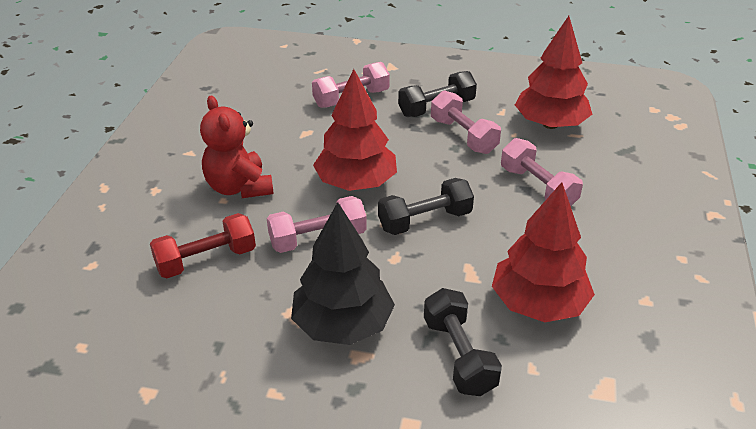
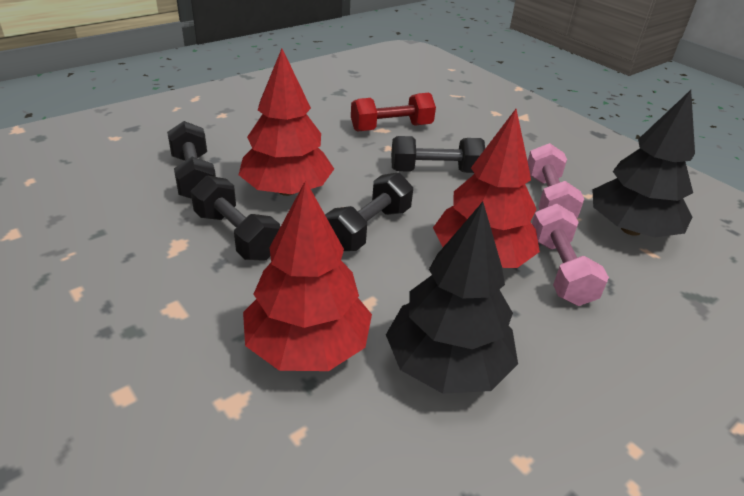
black dumbbell: 3 -> 4
black tree: 1 -> 2
pink dumbbell: 4 -> 2
red teddy bear: 1 -> 0

